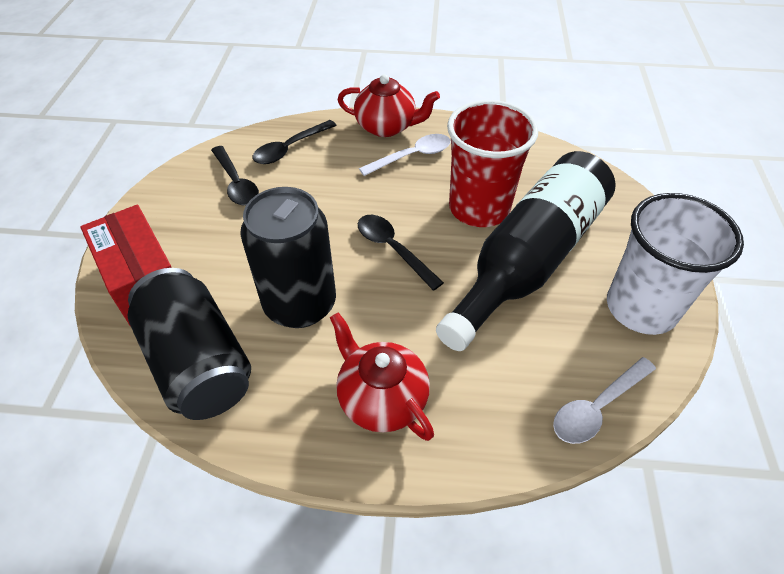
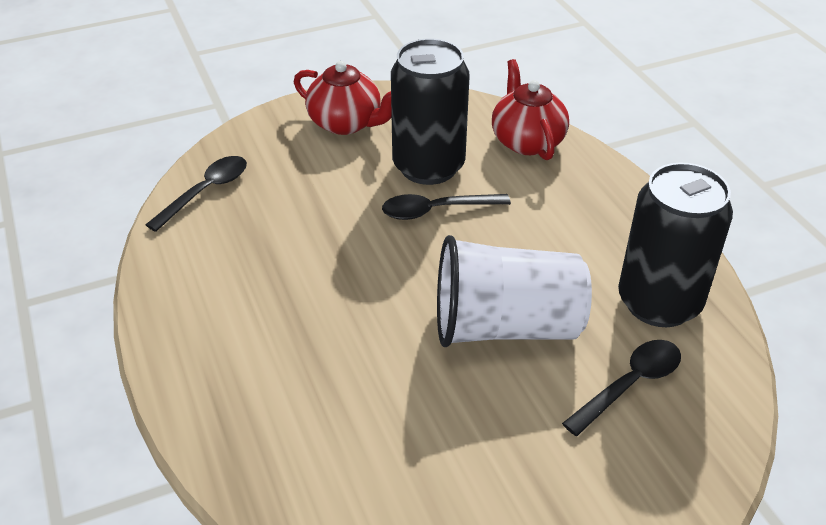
black bottle: 1 -> 0
red box: 1 -> 0
red cup: 1 -> 0
white spoon: 2 -> 0

